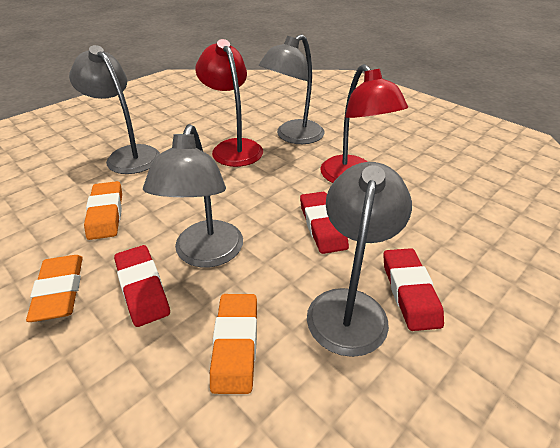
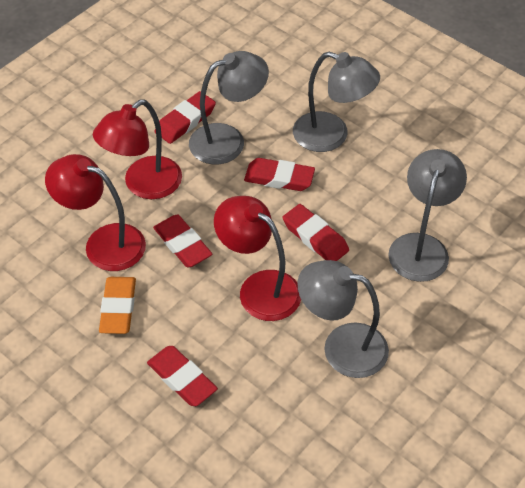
orange eraser: 3 -> 1
red eraser: 3 -> 5
red lamp: 2 -> 3

